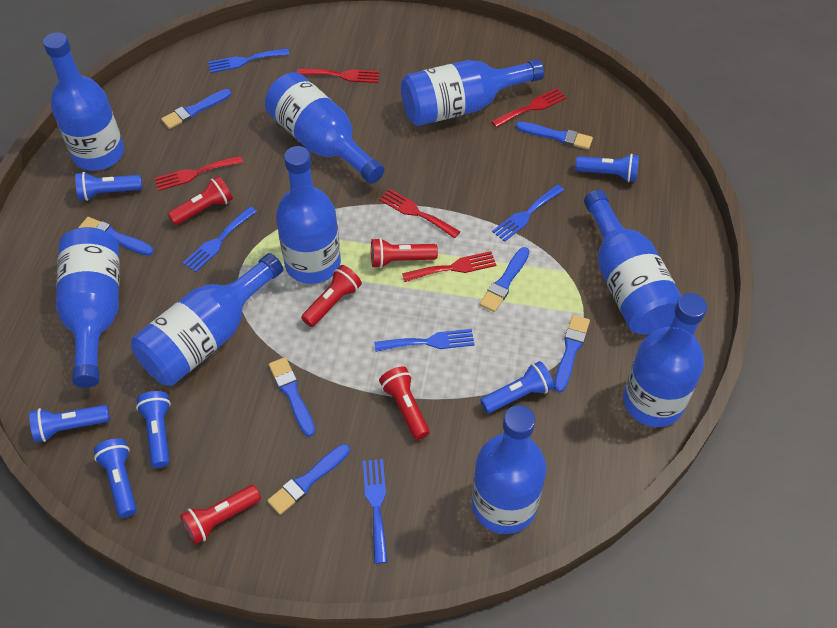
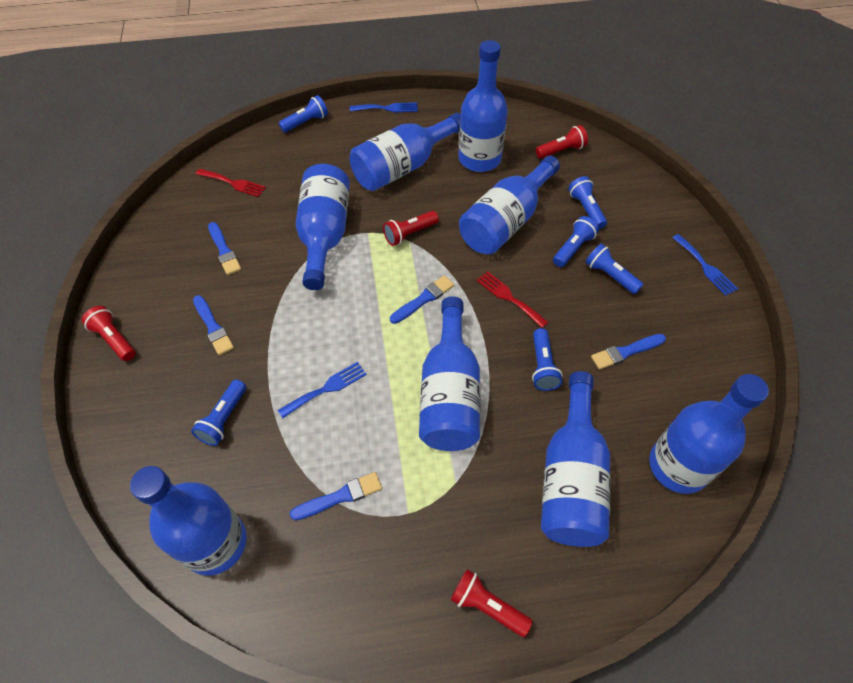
blue bottle: 9 -> 8
blue brush: 7 -> 5
blue fork: 5 -> 3
red flashlight: 5 -> 4
red fork: 5 -> 2

